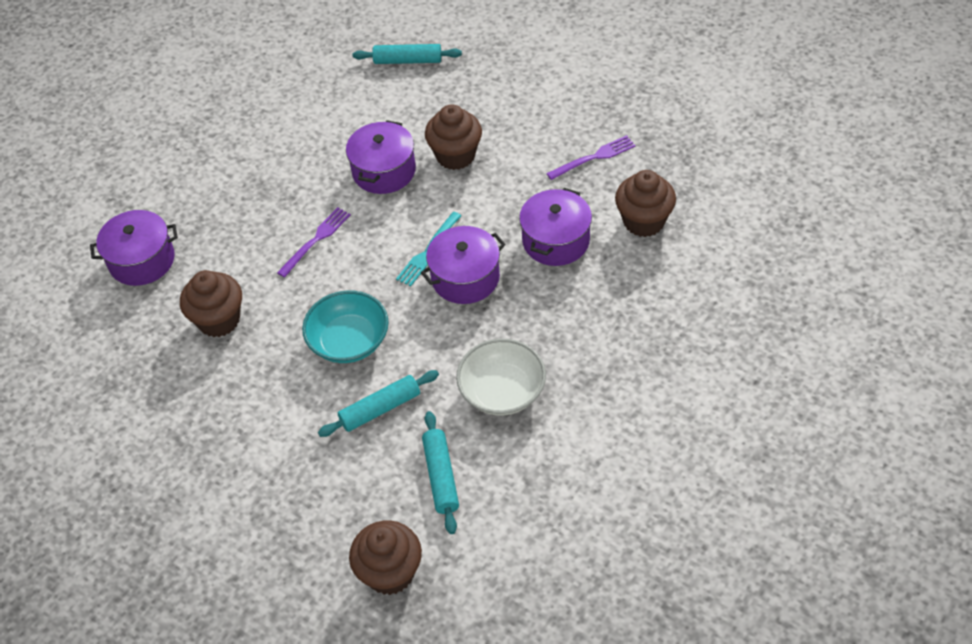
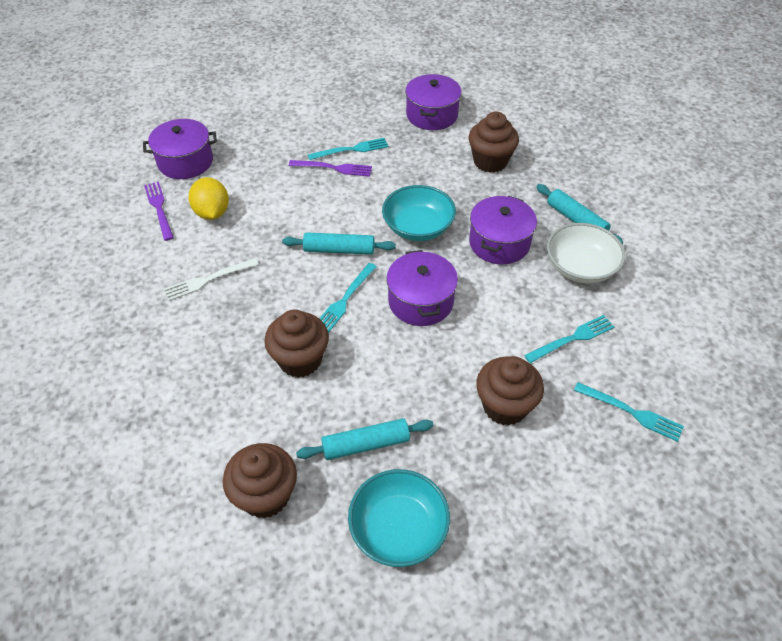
turquoise bowl: 1 -> 2
turquoise fork: 1 -> 4
white fork: 0 -> 1
yellow lemon: 0 -> 1

